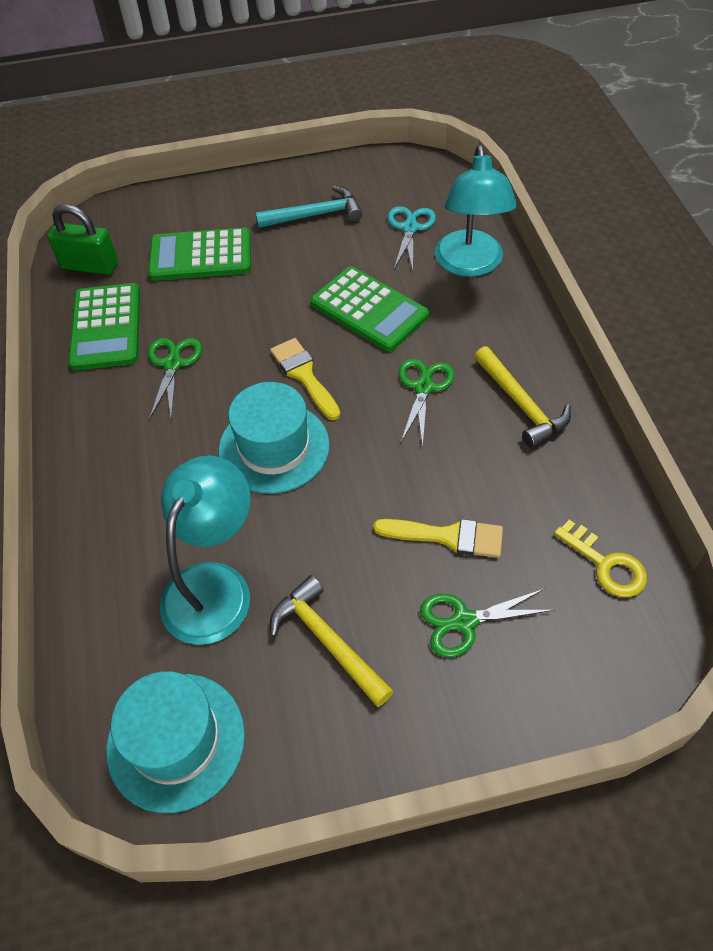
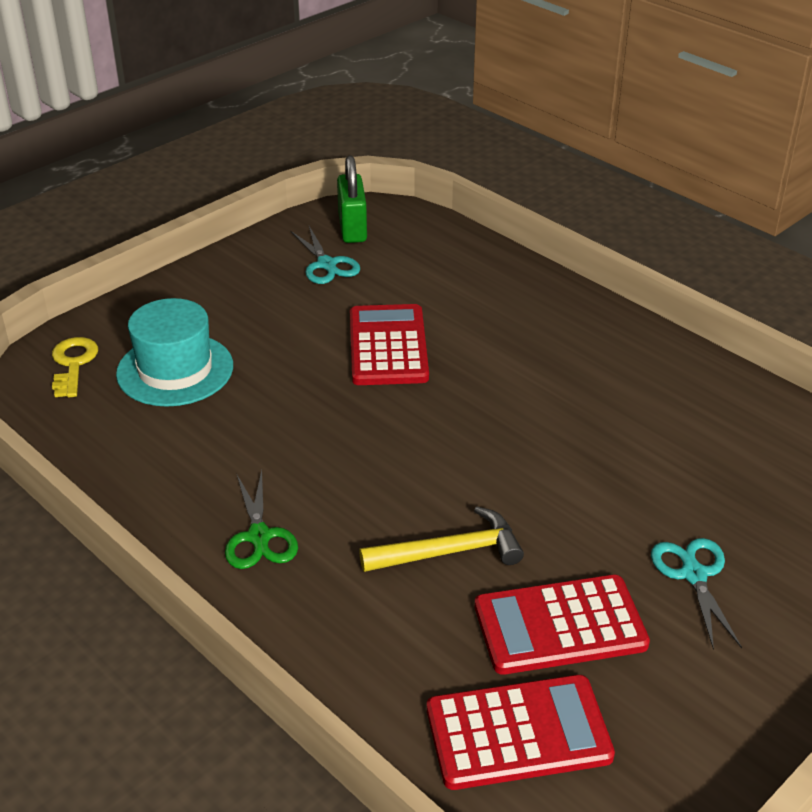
green calculator: 3 -> 0
green scissors: 3 -> 1
red calculator: 0 -> 3
turquoise hammer: 1 -> 0
turquoise hat: 2 -> 1
turquoise lamp: 2 -> 0
turquoise scissors: 1 -> 2
yellow brush: 2 -> 0
yellow hammer: 2 -> 1

